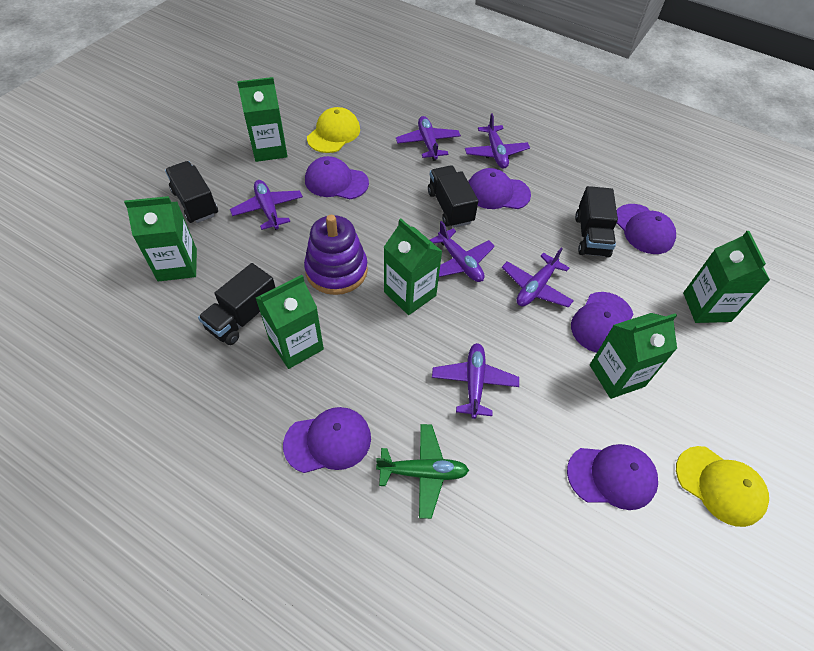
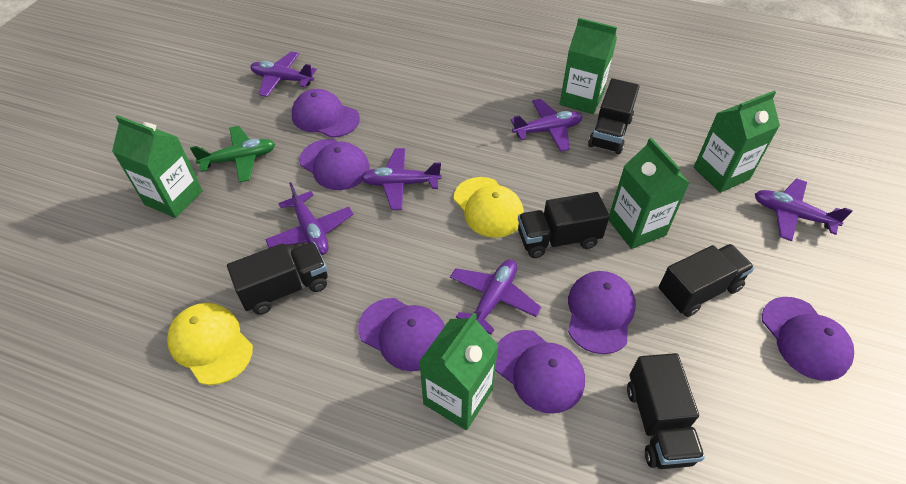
black truck: 4 -> 5
green carton: 6 -> 5
purple stacking toy: 1 -> 0

